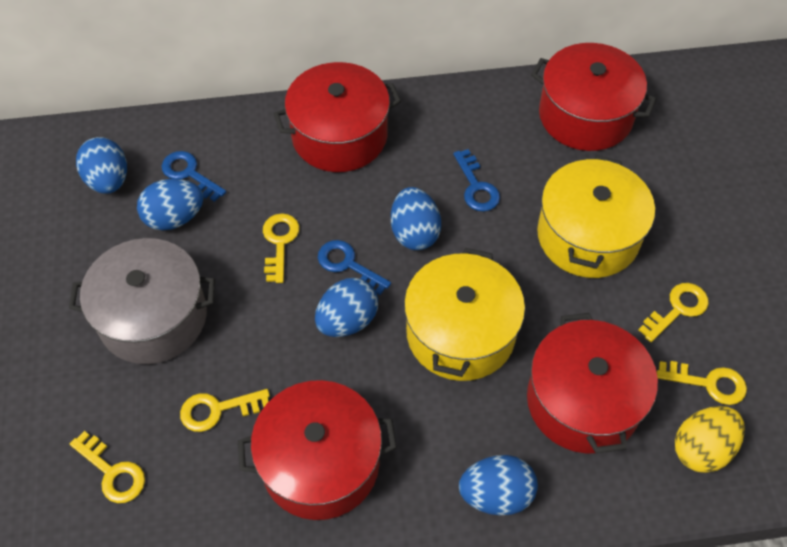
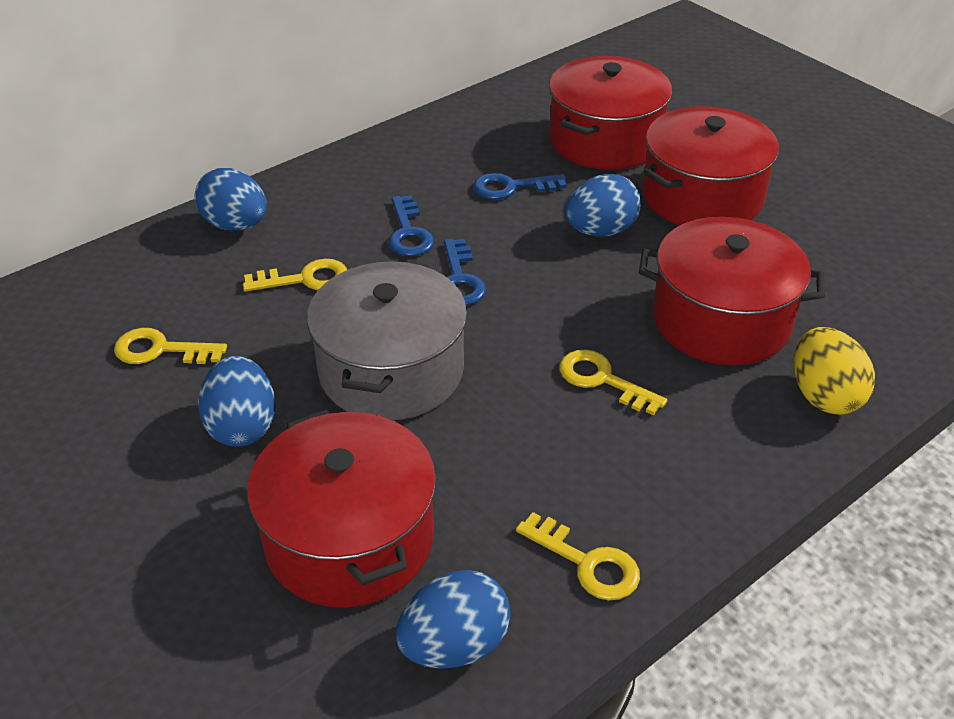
blue egg: 5 -> 4
yellow key: 5 -> 4
yellow pot: 2 -> 0

